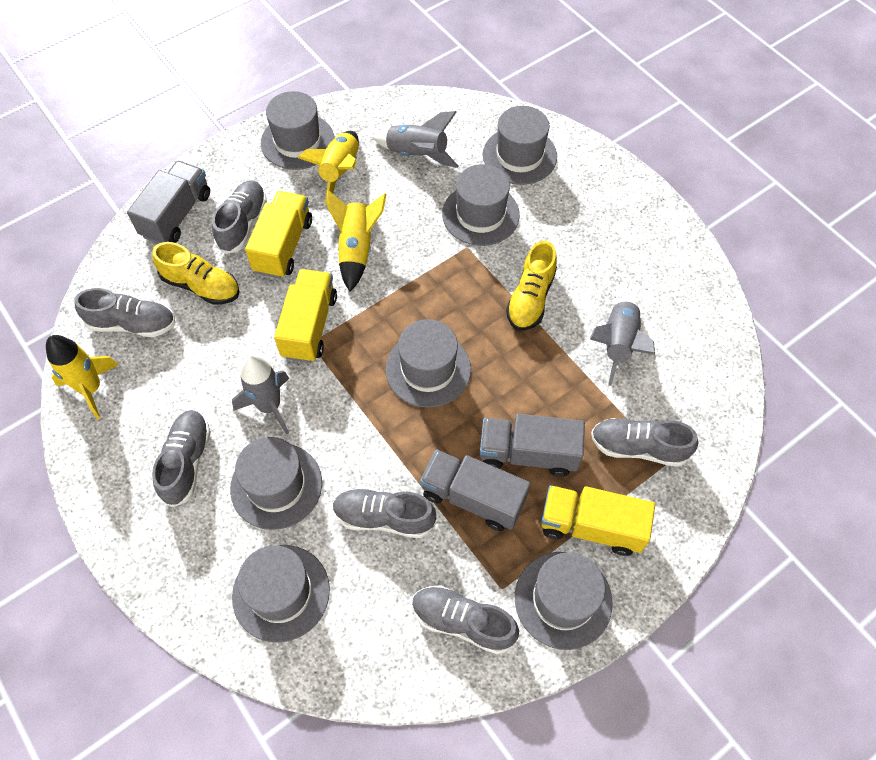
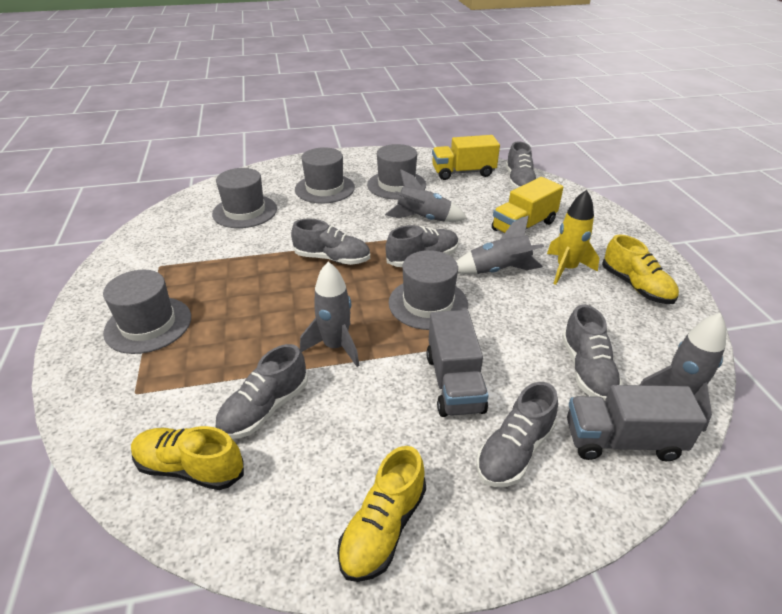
grey hat: 7 -> 5
grey rocket: 3 -> 4
grey truck: 3 -> 2
yellow rocket: 3 -> 1
yellow shoe: 2 -> 3
yellow truck: 3 -> 2

